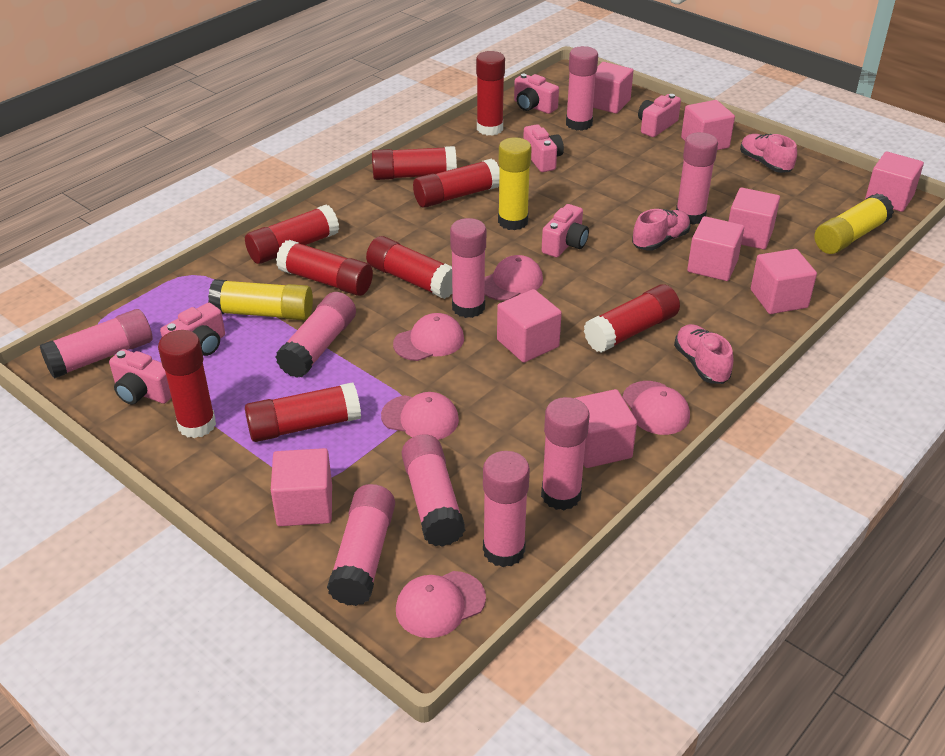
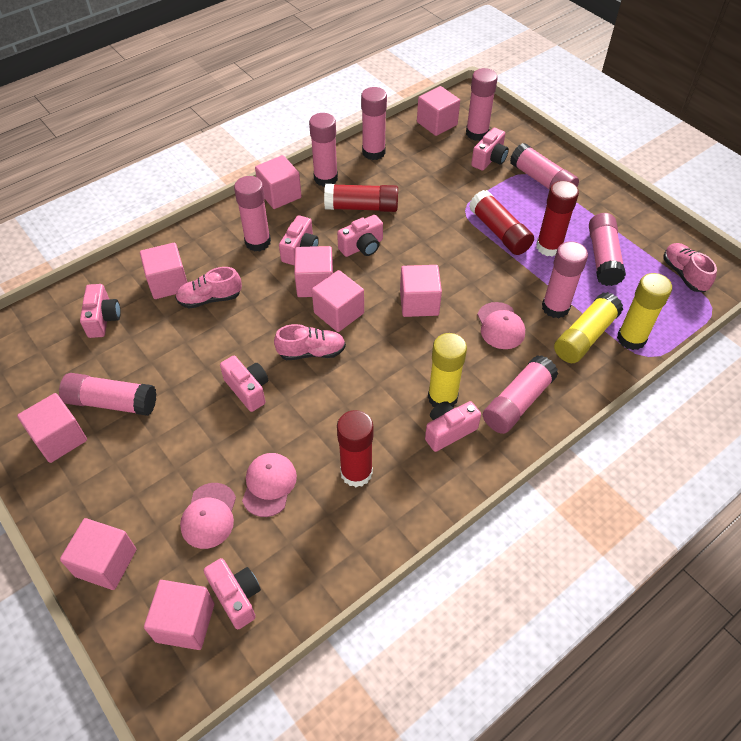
pink camera: 6 -> 7
pink cap: 5 -> 3
red glue stick: 9 -> 4

